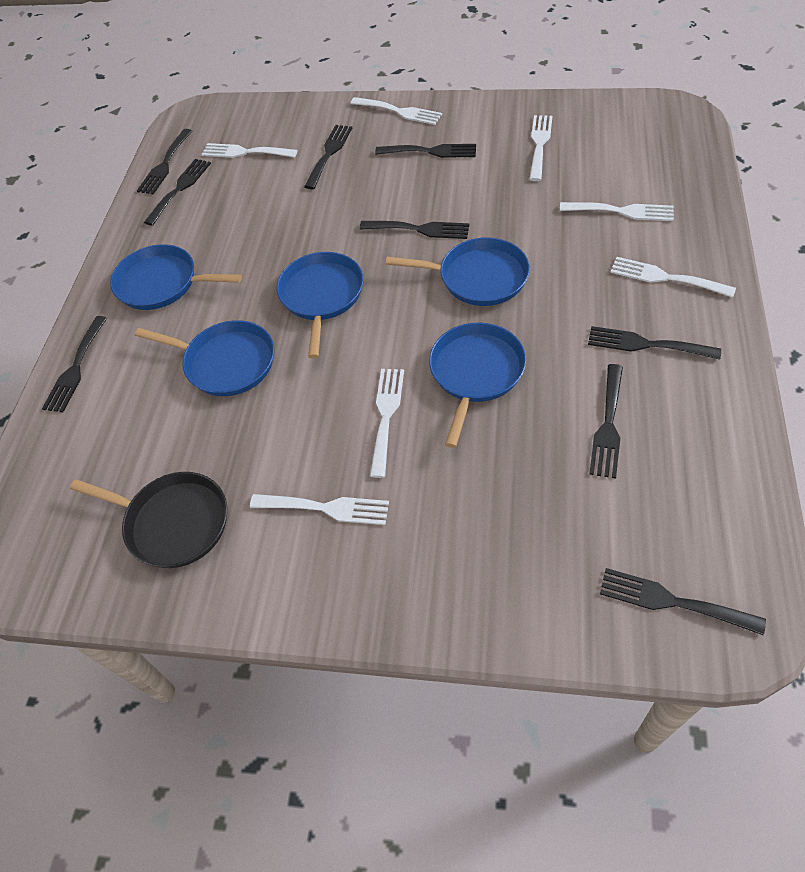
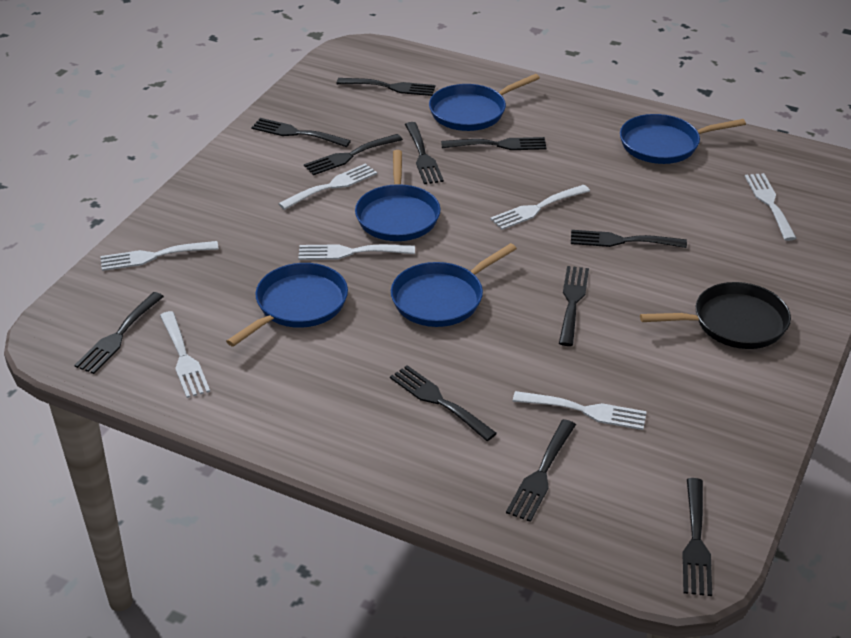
black fork: 9 -> 11

